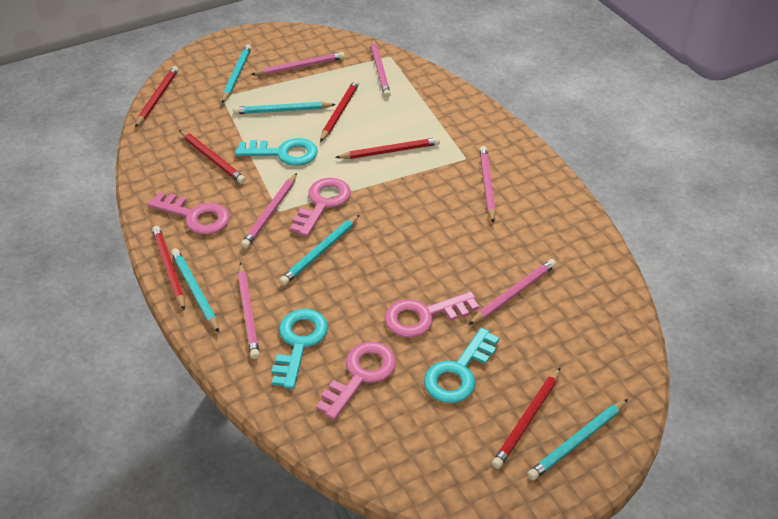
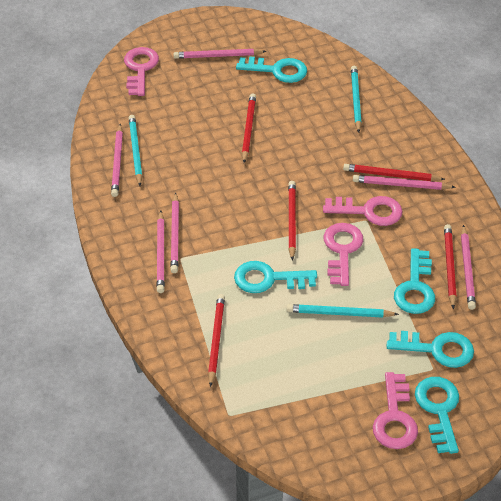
red pencil: 6 -> 5
turquoise key: 3 -> 5
turquoise pencil: 5 -> 3

